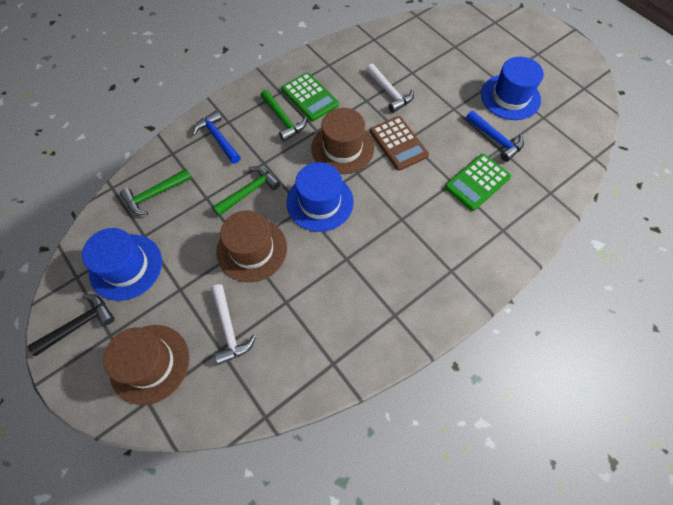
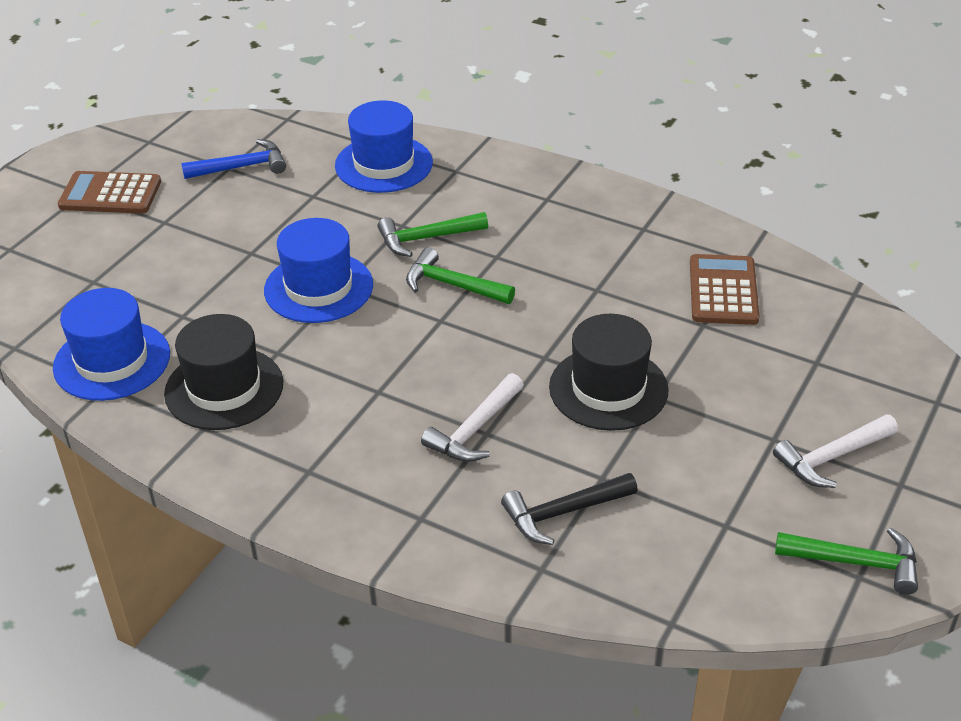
black hat: 0 -> 2
blue hammer: 2 -> 1
brown calculator: 1 -> 2
brown hat: 3 -> 0
green calculator: 2 -> 0

